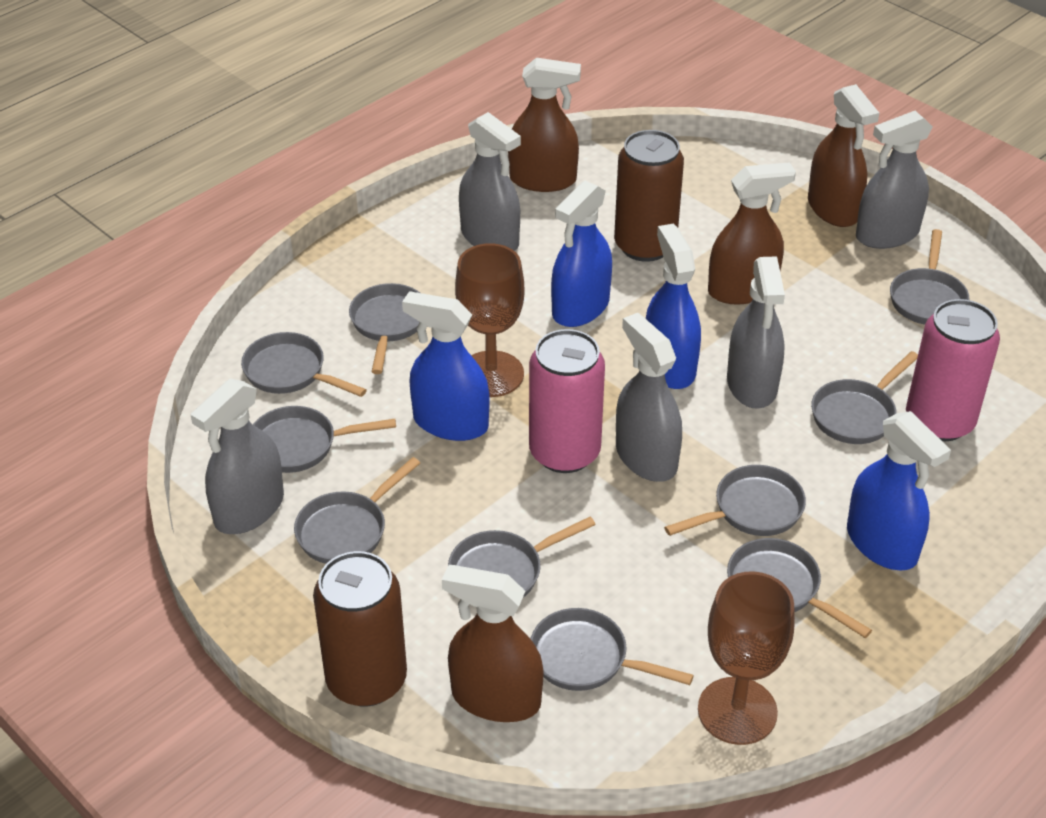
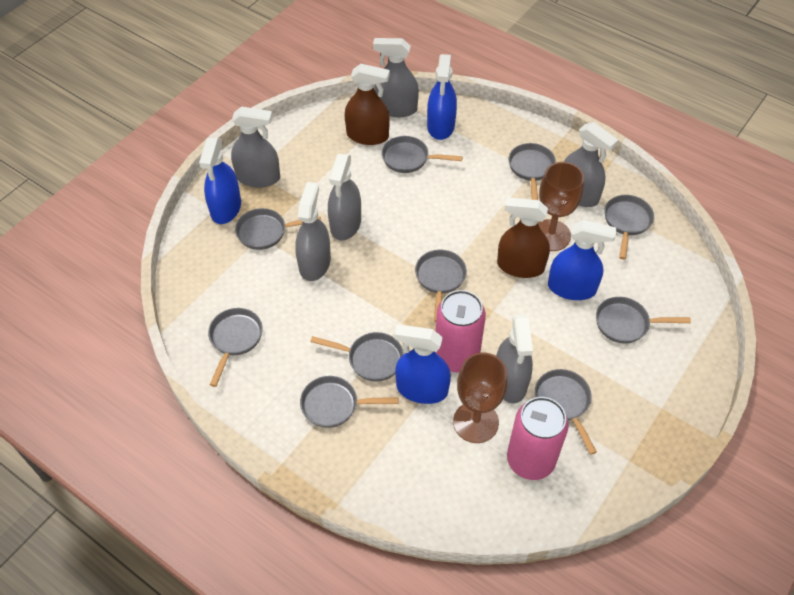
brown can: 2 -> 0
brown spray bottle: 4 -> 2
grey spray bottle: 5 -> 6

